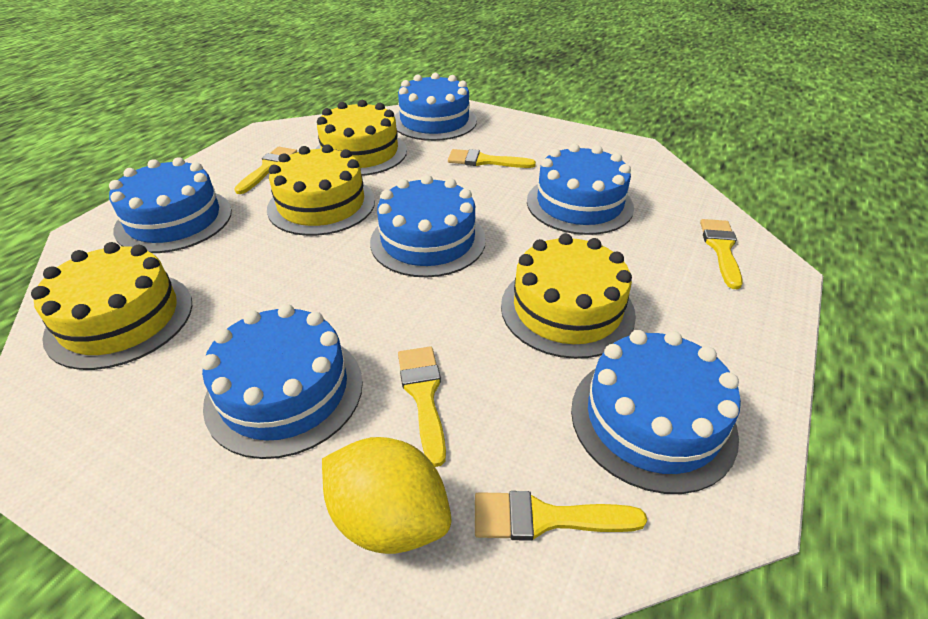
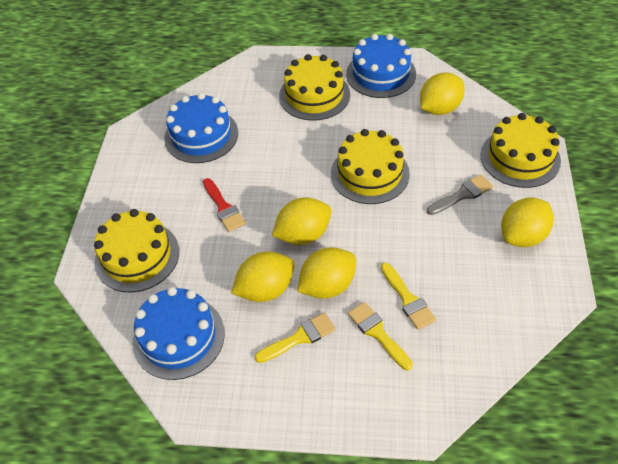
blue cake: 6 -> 3
grey brush: 0 -> 1
red brush: 0 -> 1
yellow brush: 5 -> 3
yellow lemon: 1 -> 5

